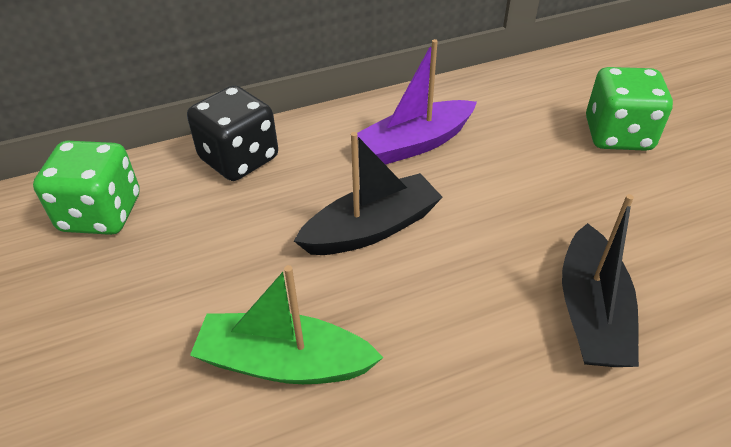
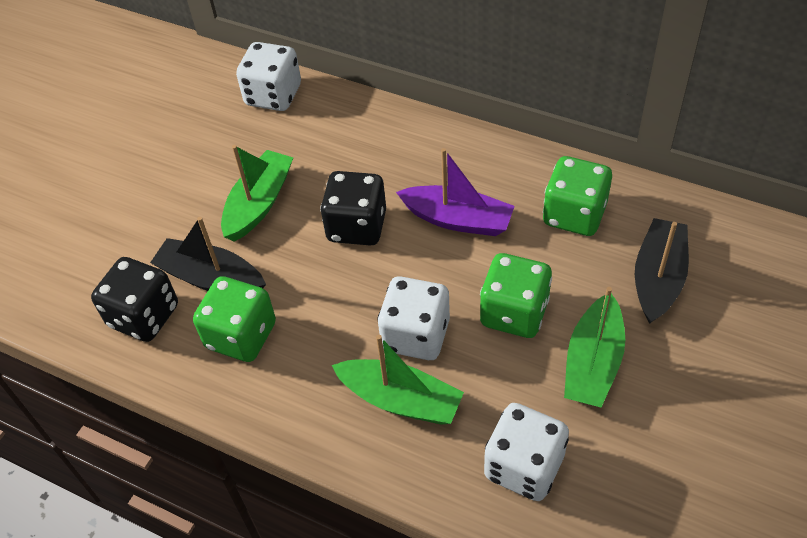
black dice: 1 -> 2
green boat: 1 -> 3
green dice: 2 -> 3
white dice: 0 -> 3

